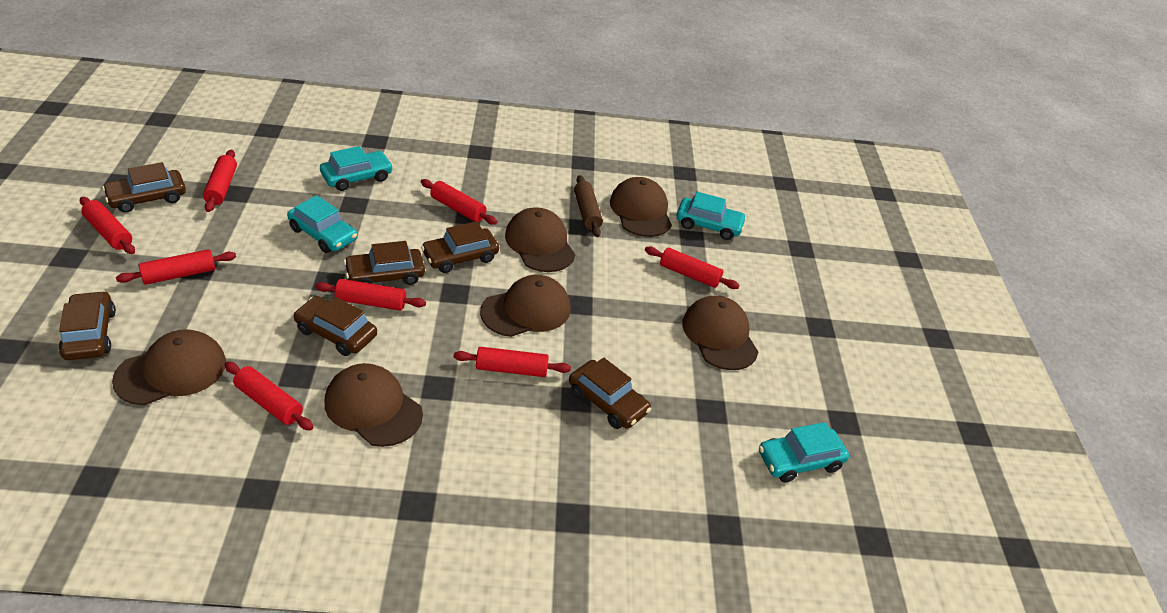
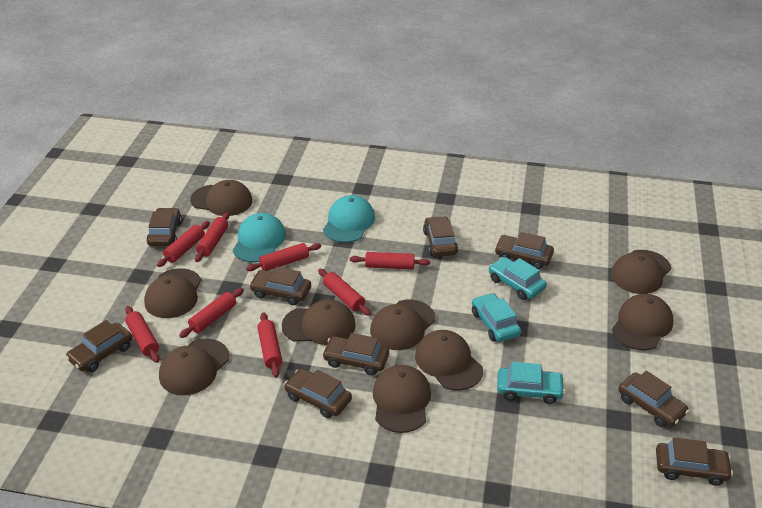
brown cap: 6 -> 9
brown car: 6 -> 9
brown rolling pin: 1 -> 0
turquoise cap: 0 -> 2
turquoise car: 4 -> 3

